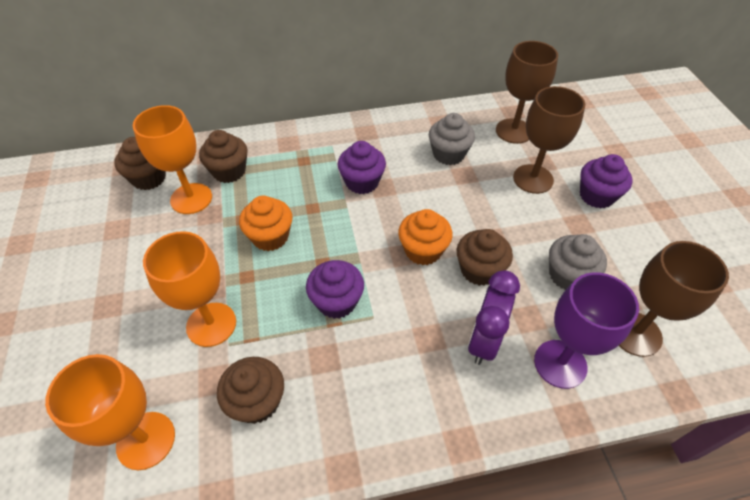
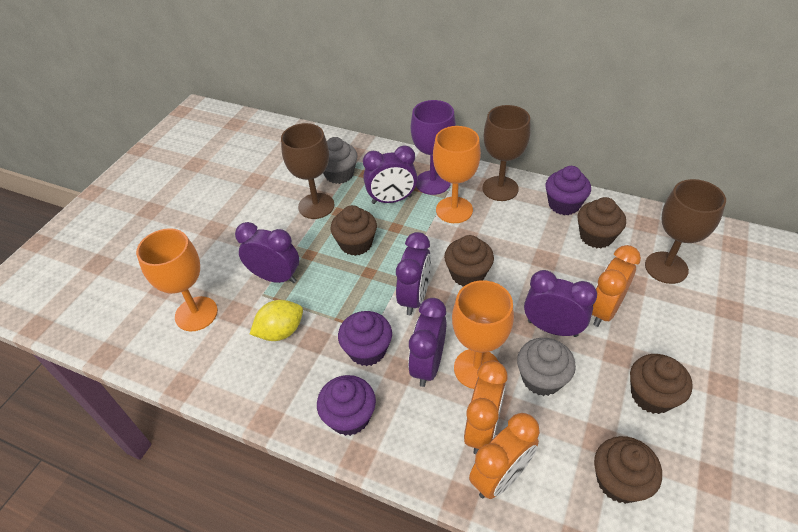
brown cupcake: 4 -> 5
orange clock: 0 -> 3
orange cupcake: 2 -> 0
purple clock: 1 -> 5
yellow lemon: 0 -> 1

